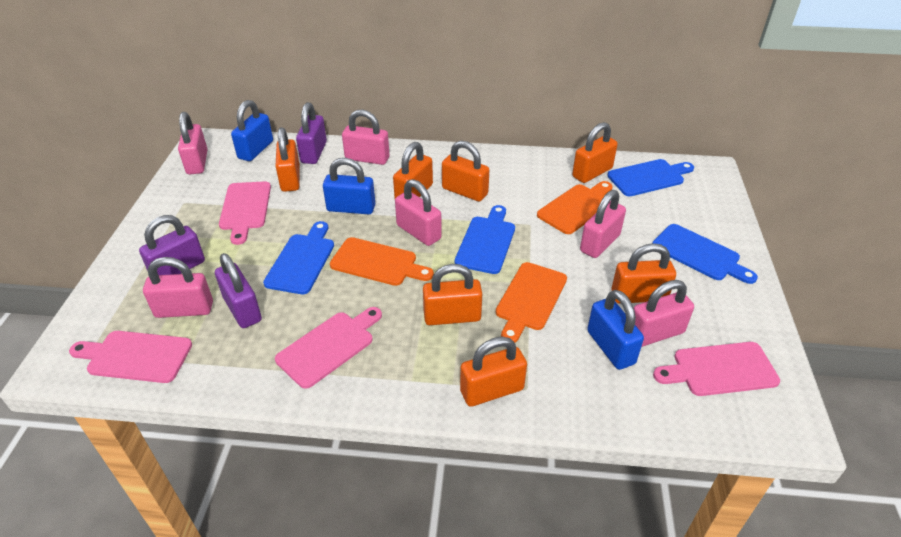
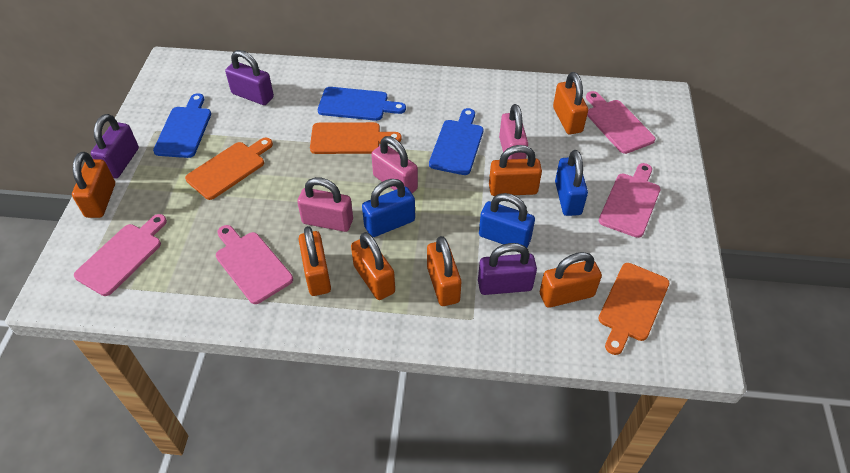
blue cutting board: 4 -> 3
pink padlock: 6 -> 3

